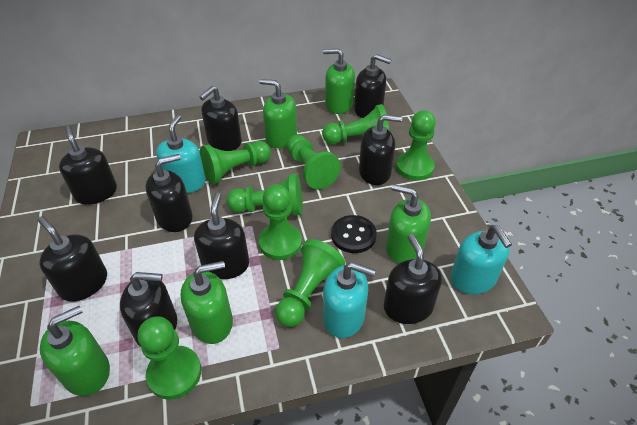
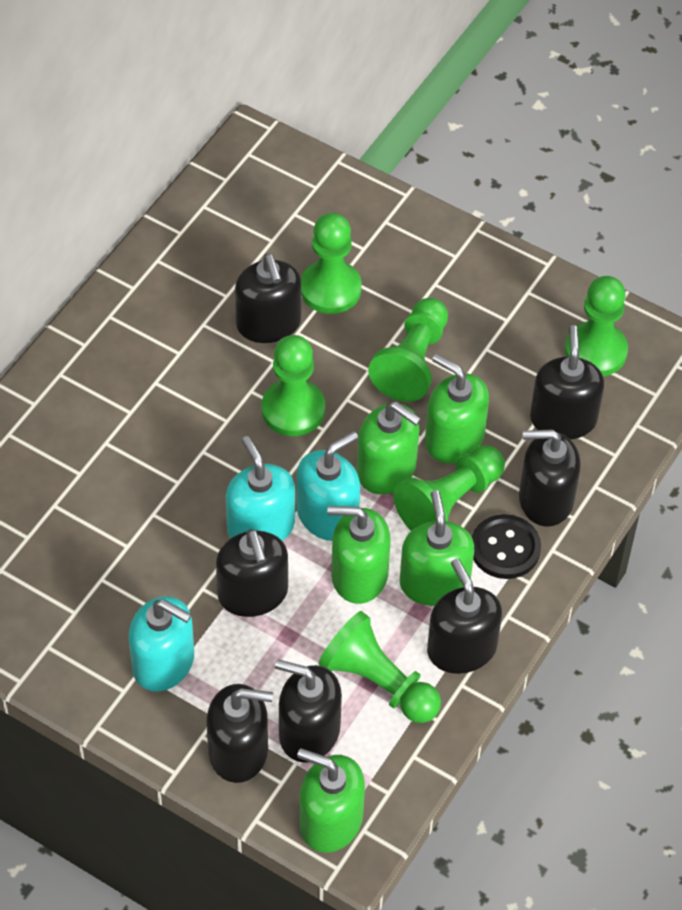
black soap dispenser: 9 -> 7
green pawn: 8 -> 6

